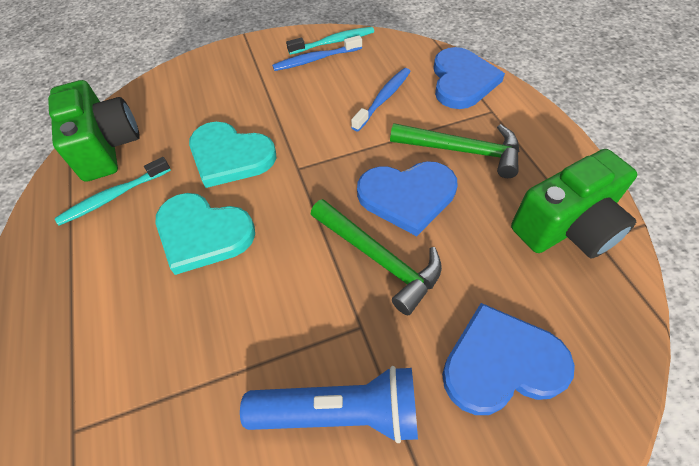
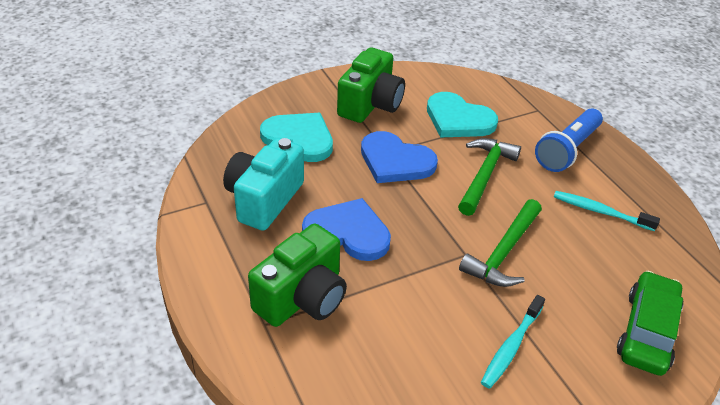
blue heart: 3 -> 2
blue toothbrush: 2 -> 0
green car: 0 -> 1
turquoise camera: 0 -> 1

